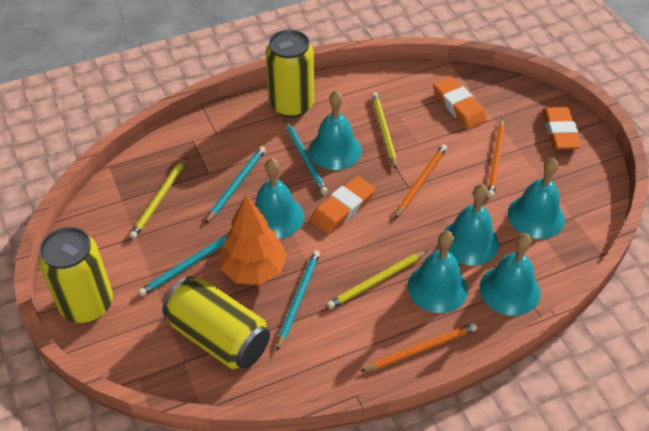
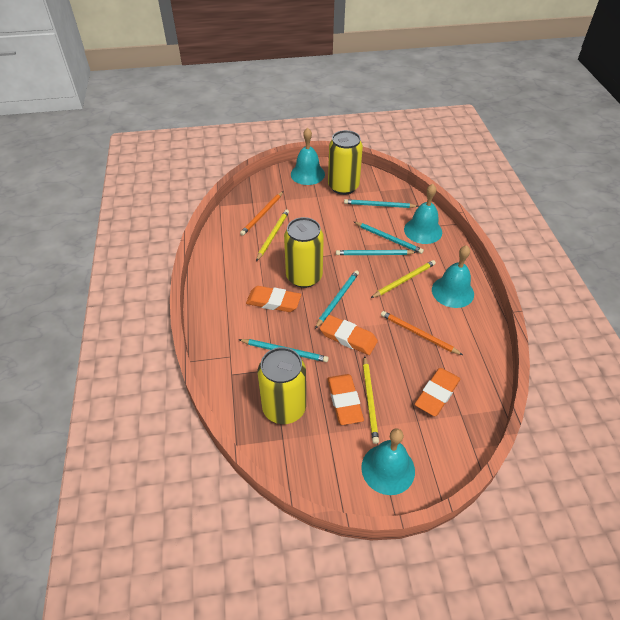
orange eraser: 3 -> 4
orange pencil: 3 -> 2
orange tree: 1 -> 0
turquoise bell: 6 -> 4
turquoise pencil: 4 -> 5

